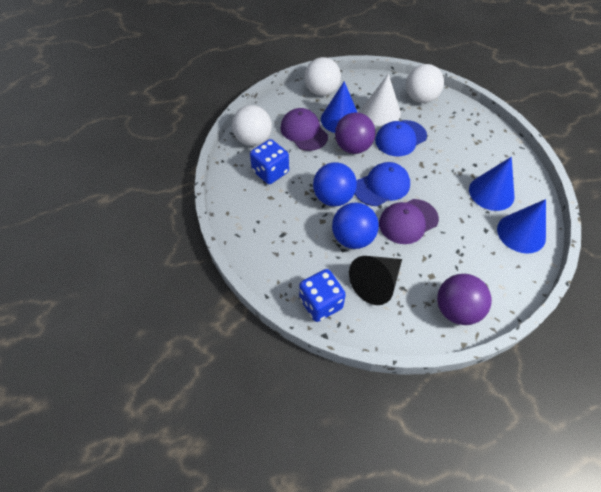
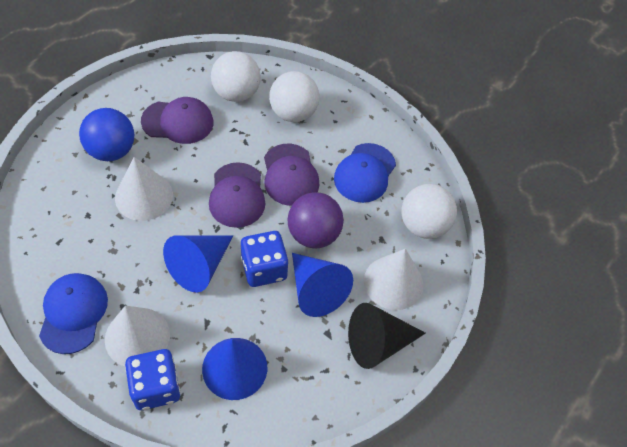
blue ball: 2 -> 1
purple ball: 2 -> 1
purple cap: 2 -> 3
white cone: 1 -> 3

